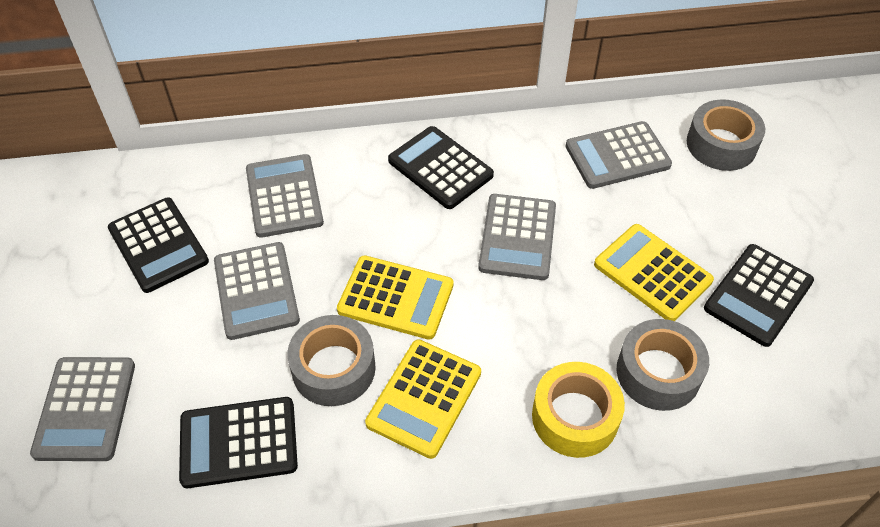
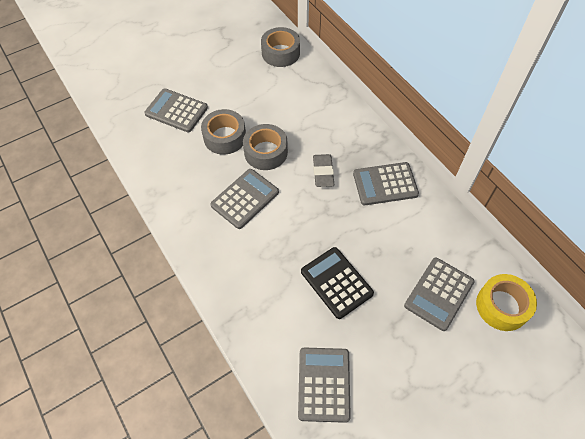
black calculator: 4 -> 1
grey eraser: 0 -> 1
yellow calculator: 3 -> 0

